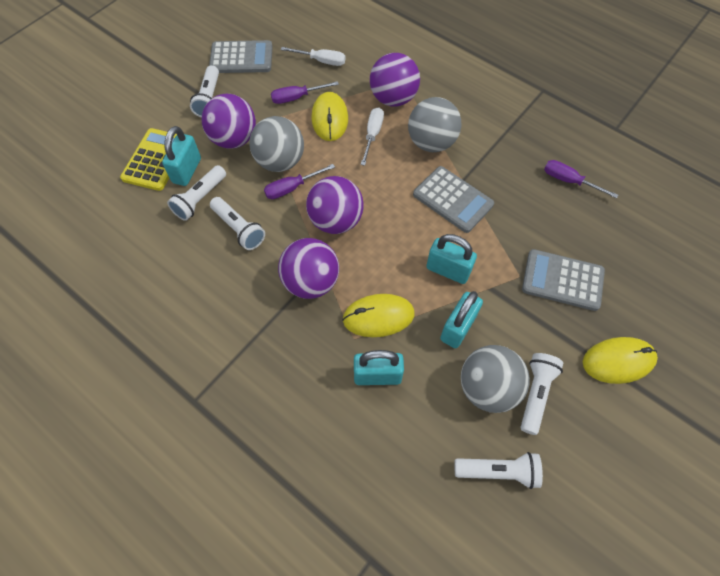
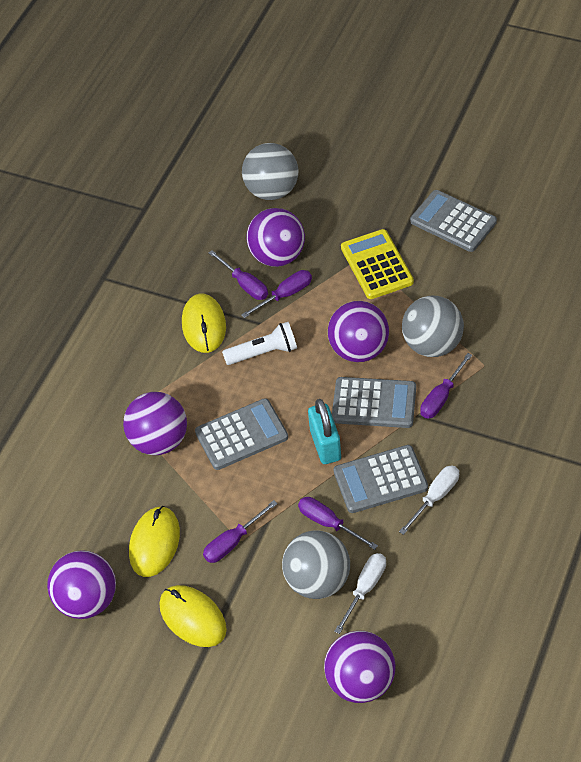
grey calculator: 3 -> 4
purple ball: 4 -> 5
purple screwdriver: 3 -> 5
turquoise padlock: 4 -> 1
white flashlight: 5 -> 1

